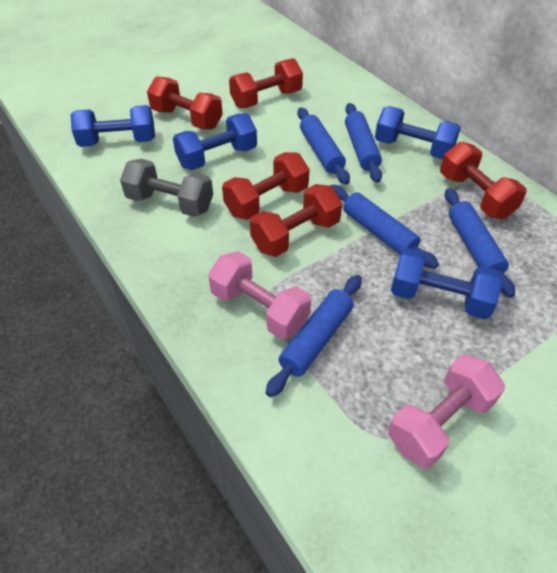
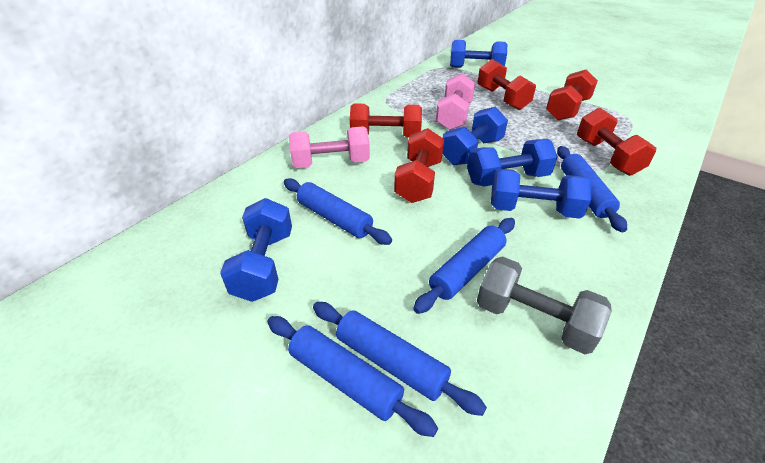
blue dumbbell: 4 -> 5

